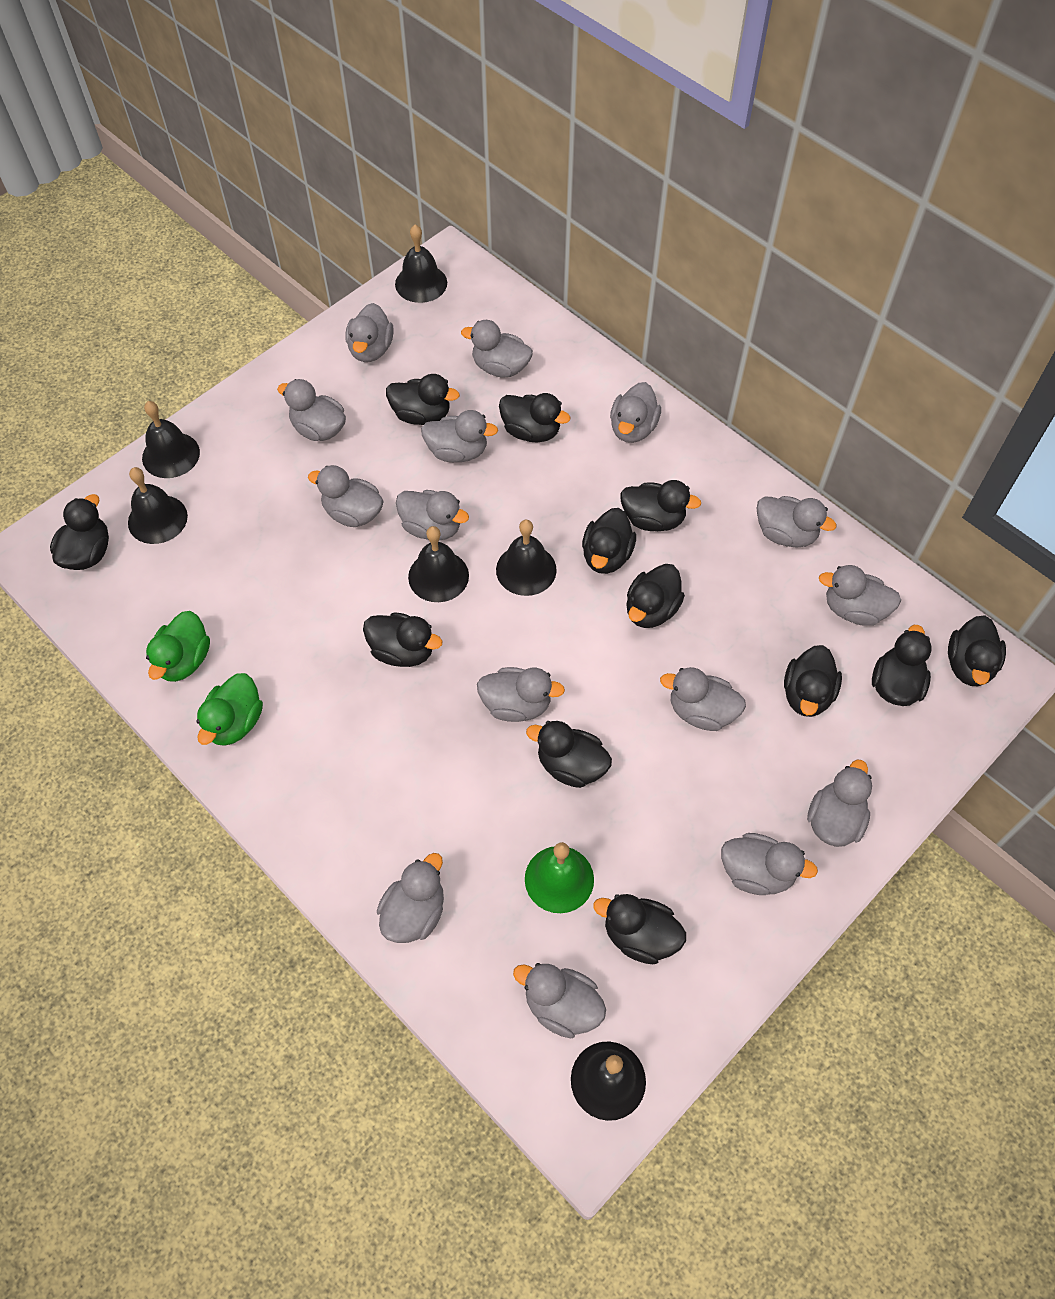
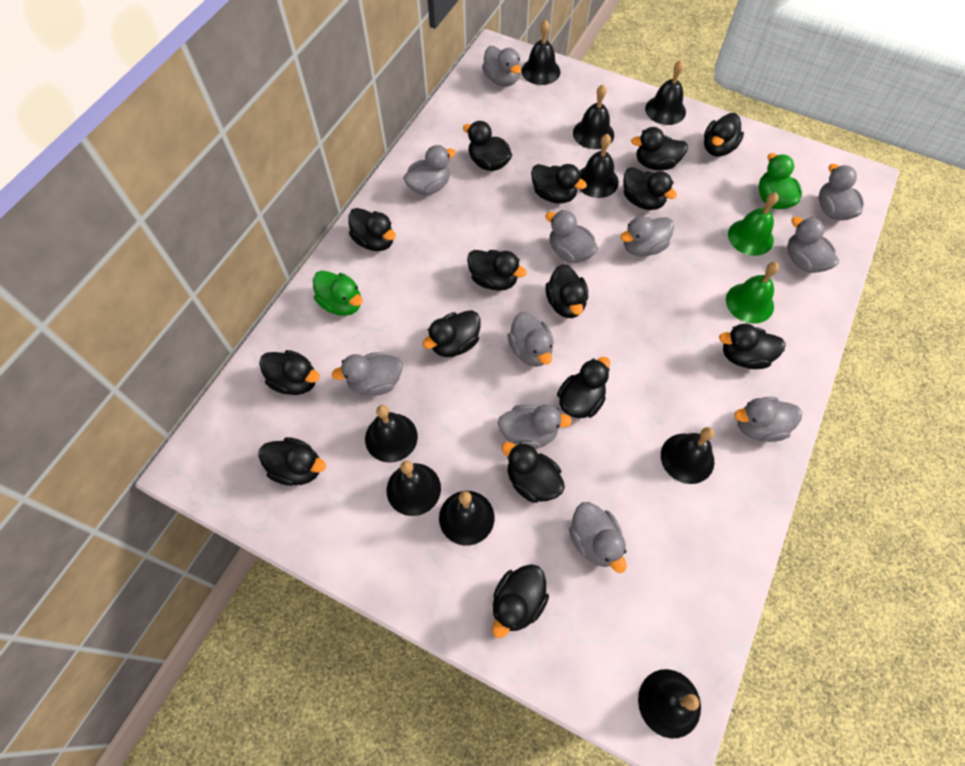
black bell: 6 -> 9
black duck: 12 -> 15
green bell: 1 -> 2
grey duck: 15 -> 11

